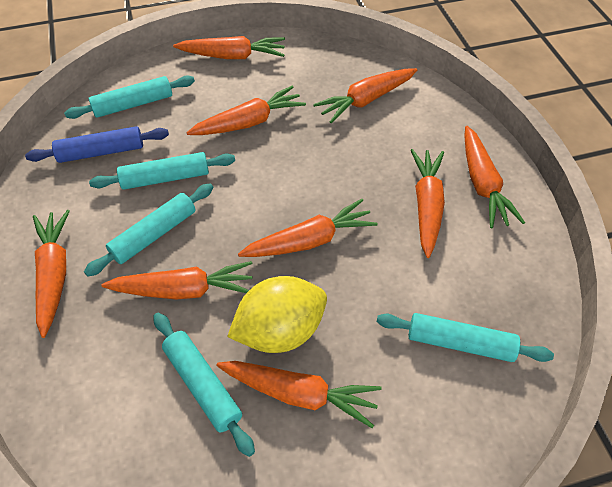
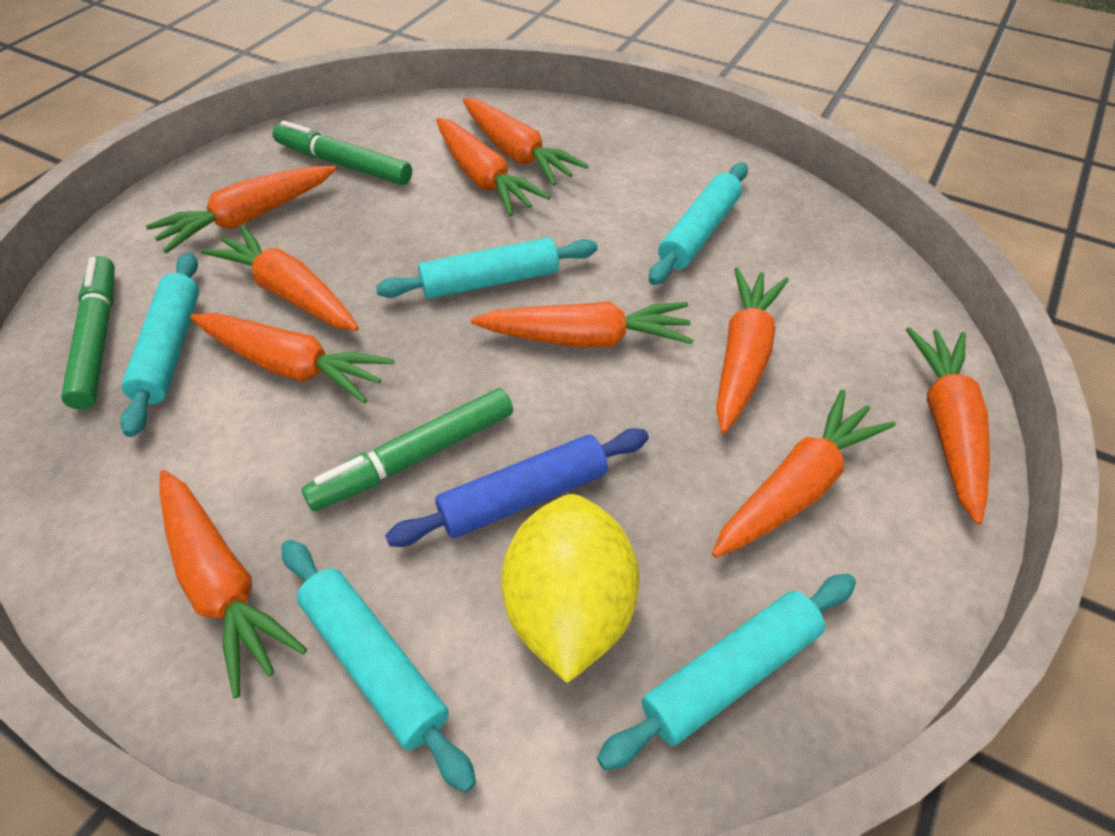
green marker: 0 -> 3
orange carrot: 9 -> 10

